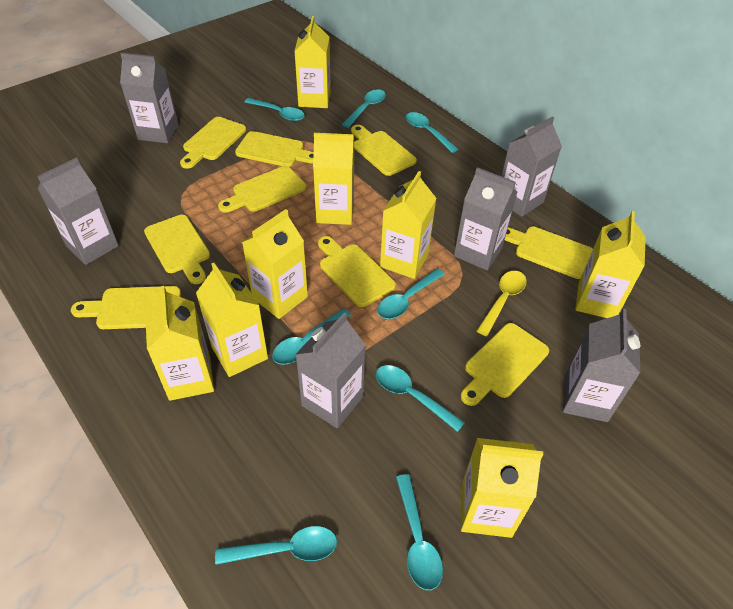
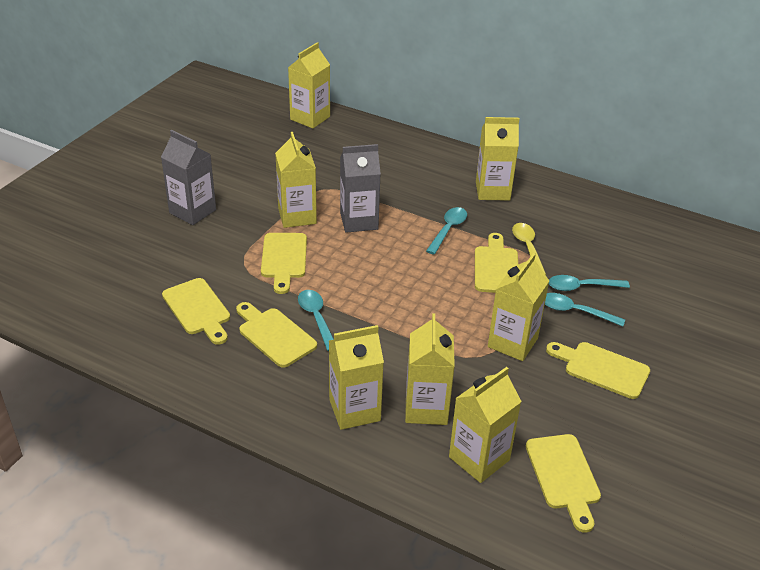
grey carton: 6 -> 2
turquoise spoon: 8 -> 4
yellow carton: 8 -> 7
yellow cutting board: 9 -> 6

